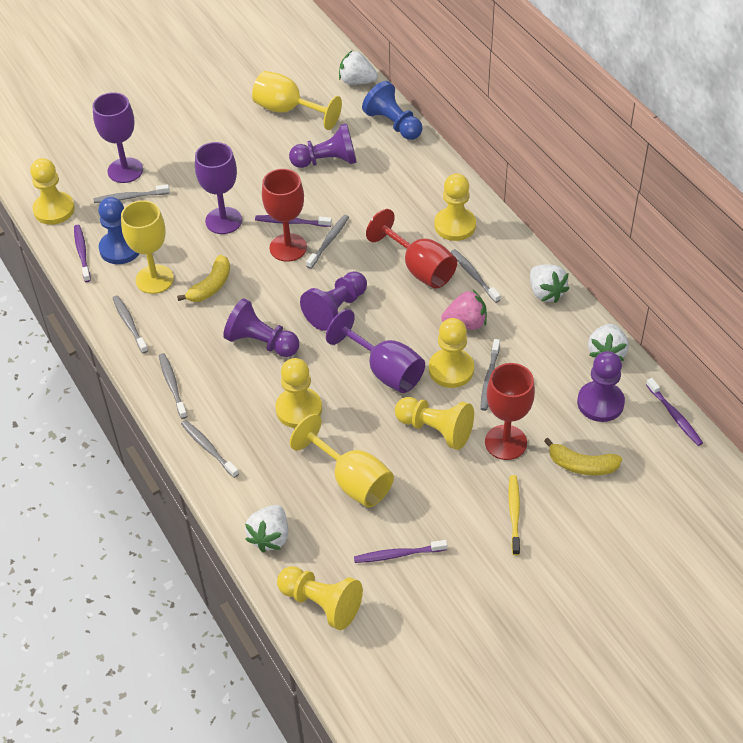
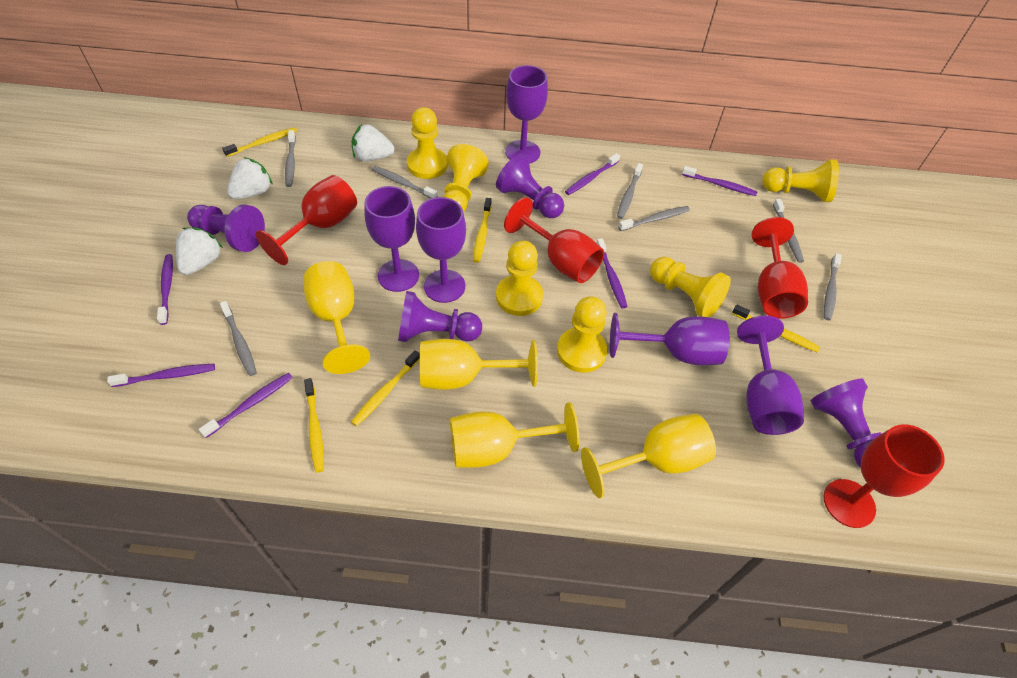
blue pawn: 2 -> 0
pink strawberry: 1 -> 0
purple goblet: 3 -> 5
purple toothbrush: 4 -> 6
red goblet: 3 -> 4
white strawberry: 4 -> 3
yellow banana: 2 -> 0
yellow goblet: 3 -> 4
yellow toothbrush: 1 -> 5

